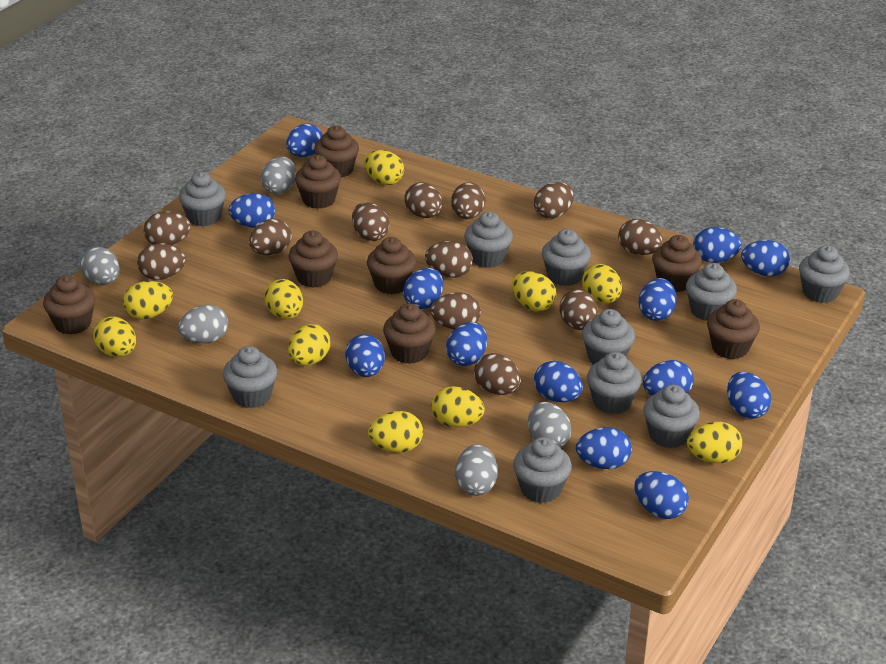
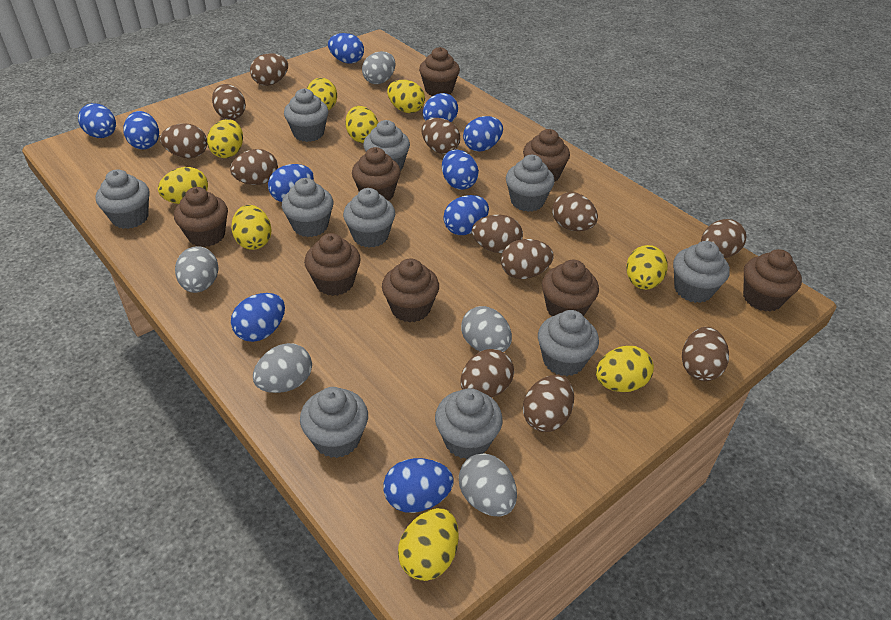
blue egg: 13 -> 10
yellow egg: 10 -> 9

